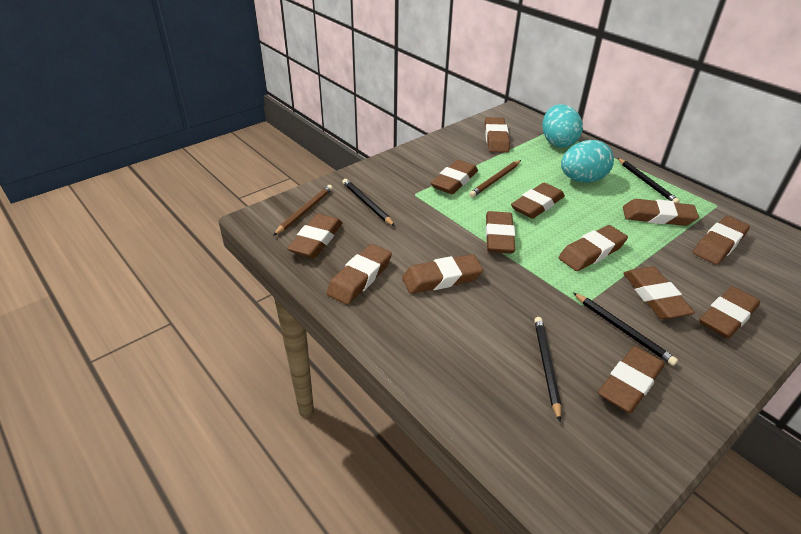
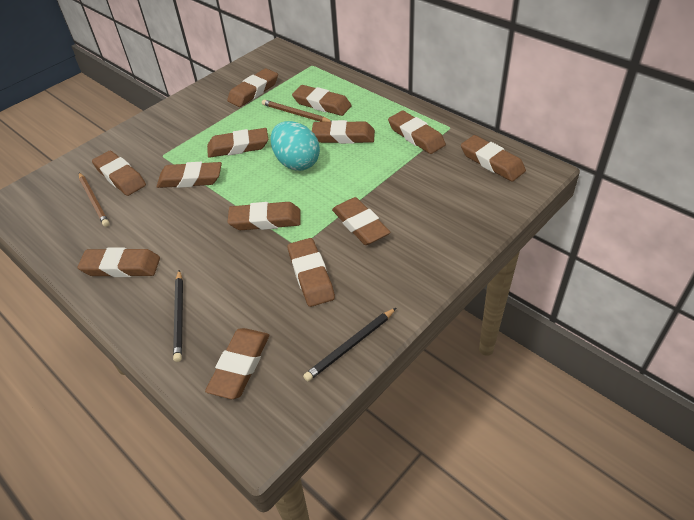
black pencil: 4 -> 2
turquoise egg: 2 -> 1

